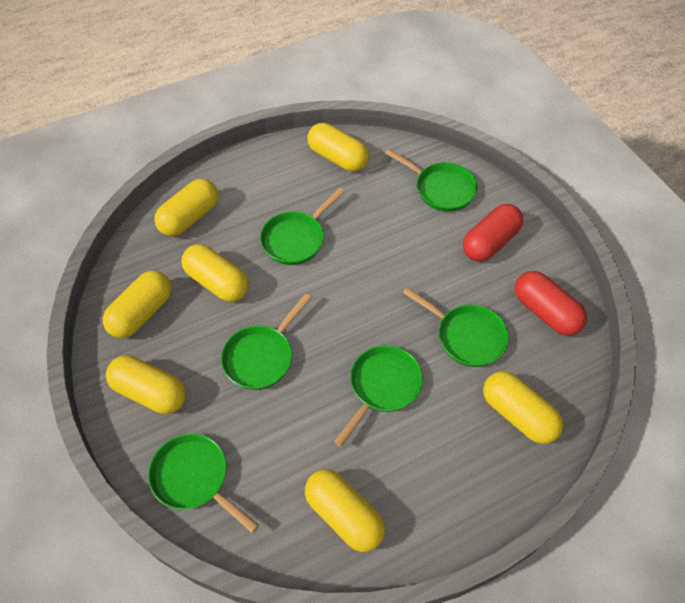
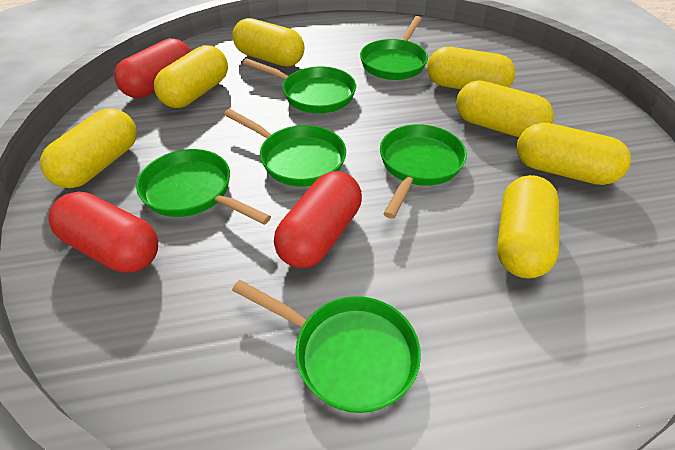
red capsule: 2 -> 3

